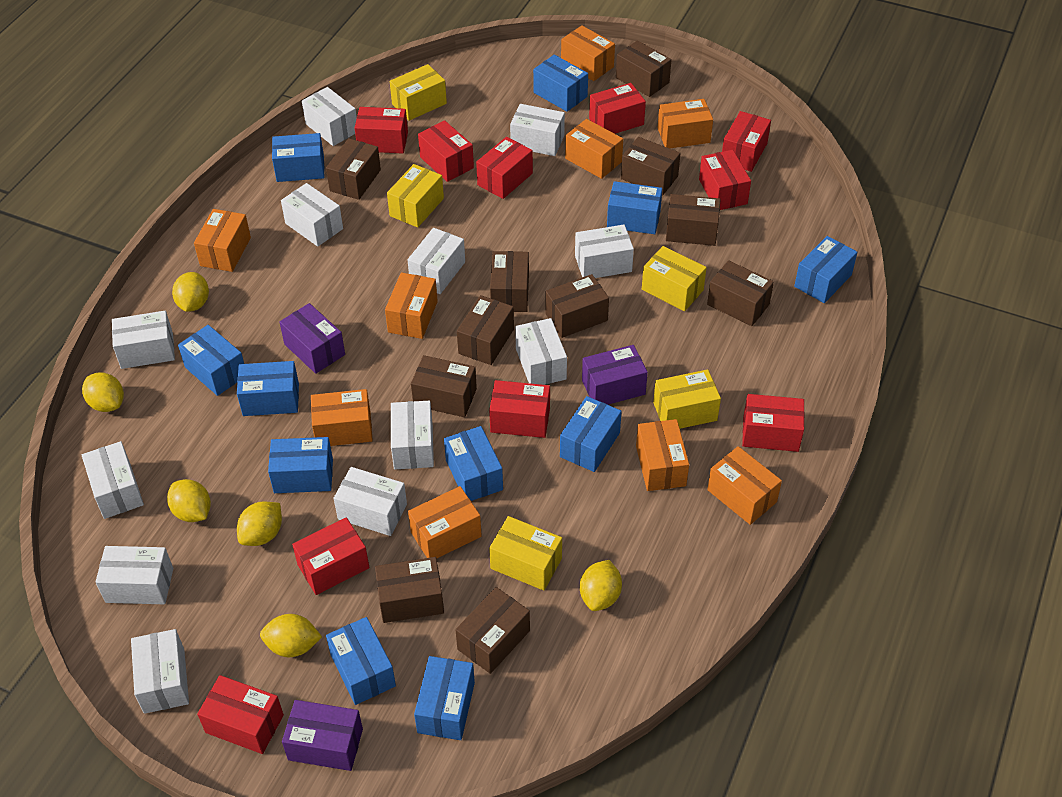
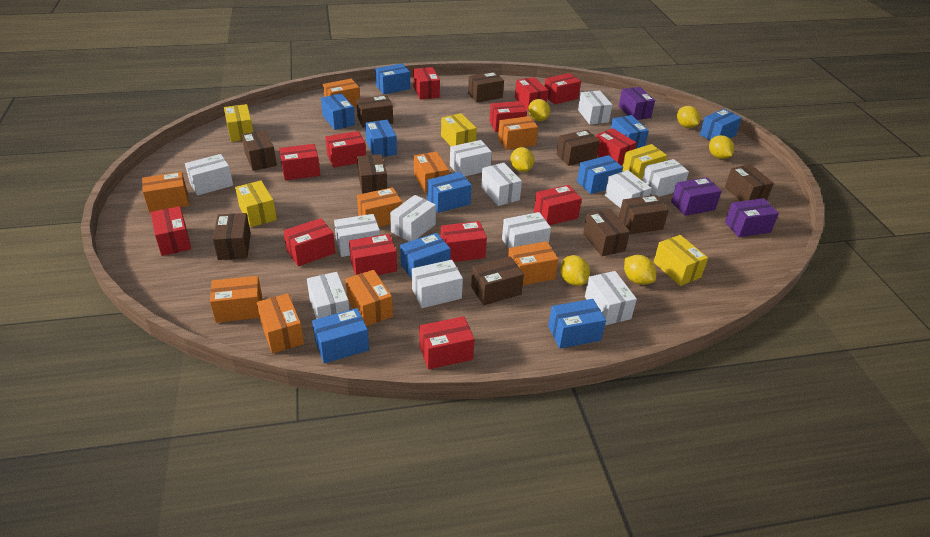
blue box: 11 -> 10
brown box: 11 -> 10
red box: 10 -> 13

